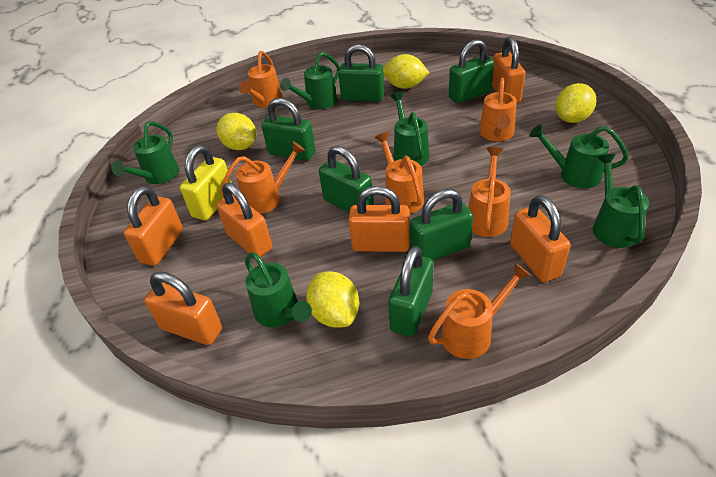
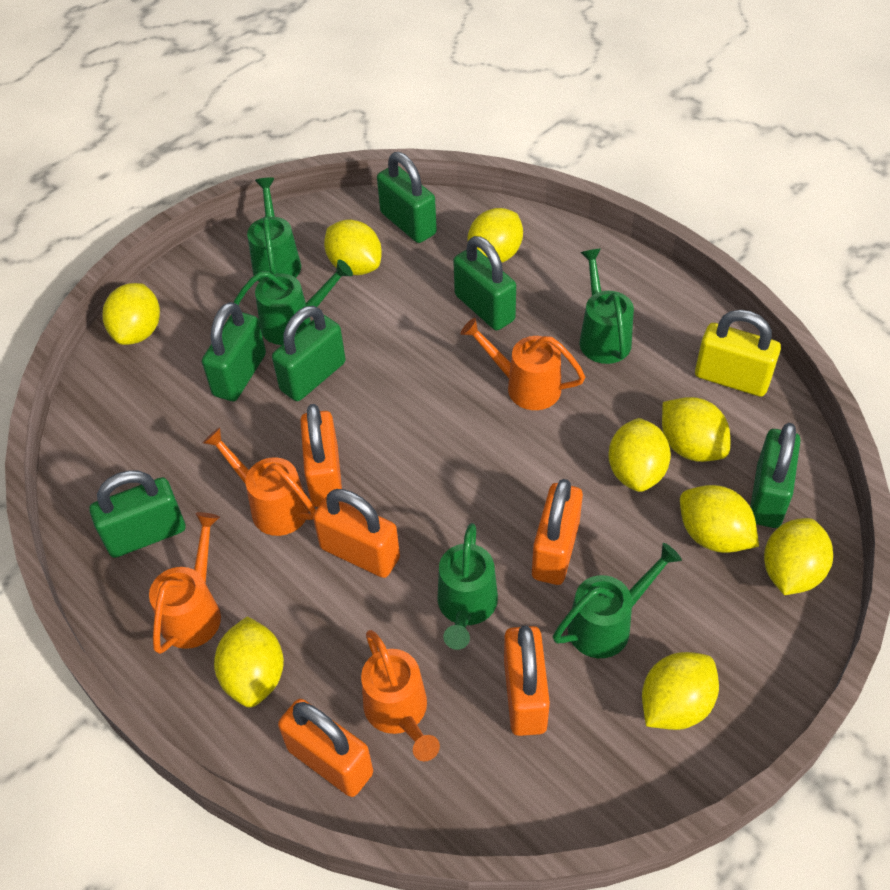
green watering can: 6 -> 5
orange padlock: 6 -> 5
orange watering can: 6 -> 4
yellow lemon: 4 -> 9

